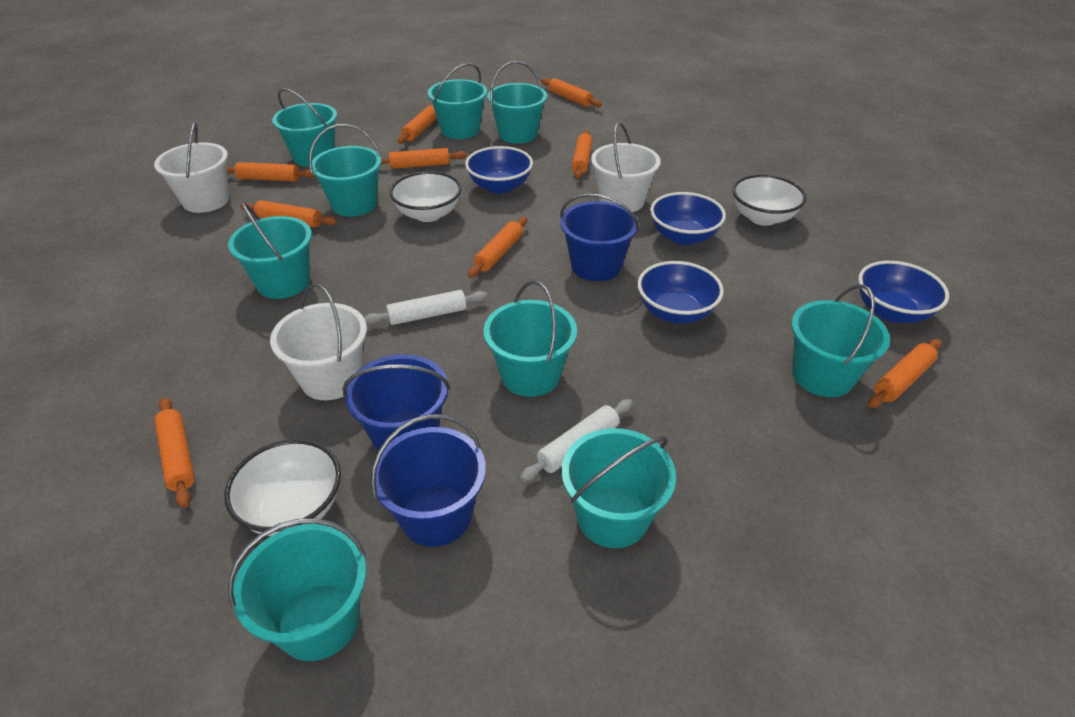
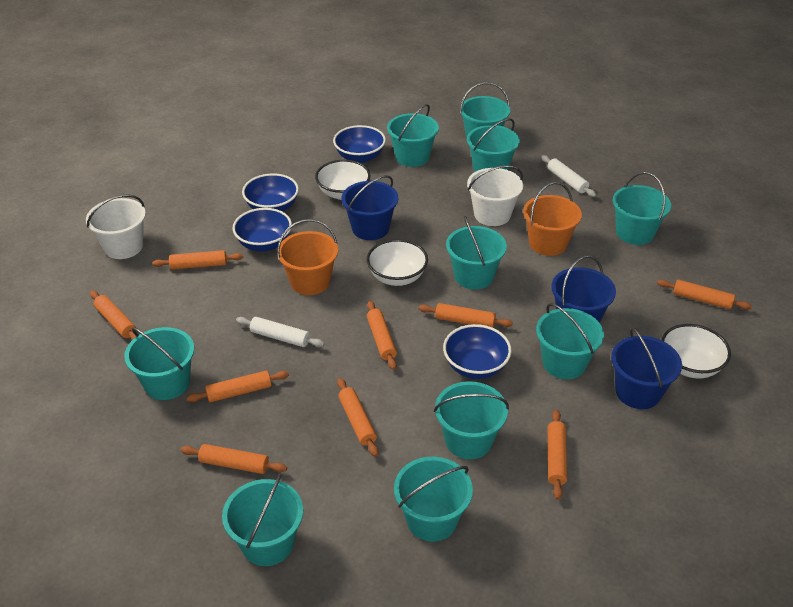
orange bucket: 0 -> 2
turquoise bucket: 9 -> 10
white bucket: 3 -> 2

